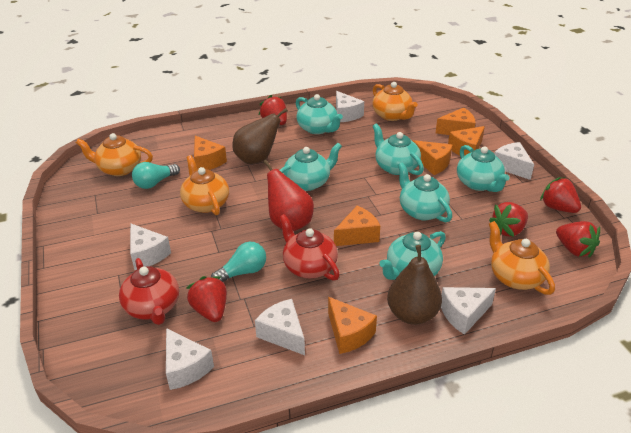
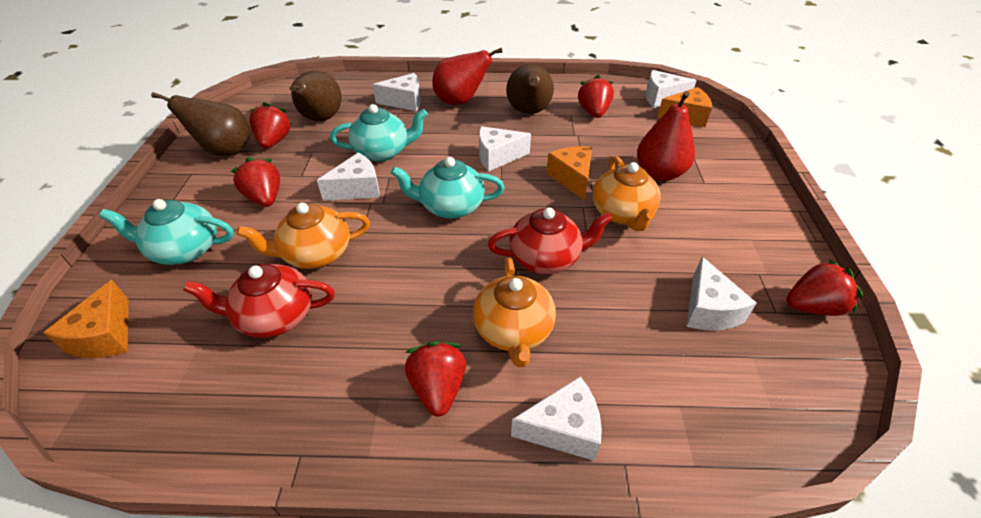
brown pear: 2 -> 3
orange cheese: 6 -> 3
orange teapot: 4 -> 3
red pear: 1 -> 2
turquoise light bulb: 2 -> 0
turquoise teapot: 6 -> 3

